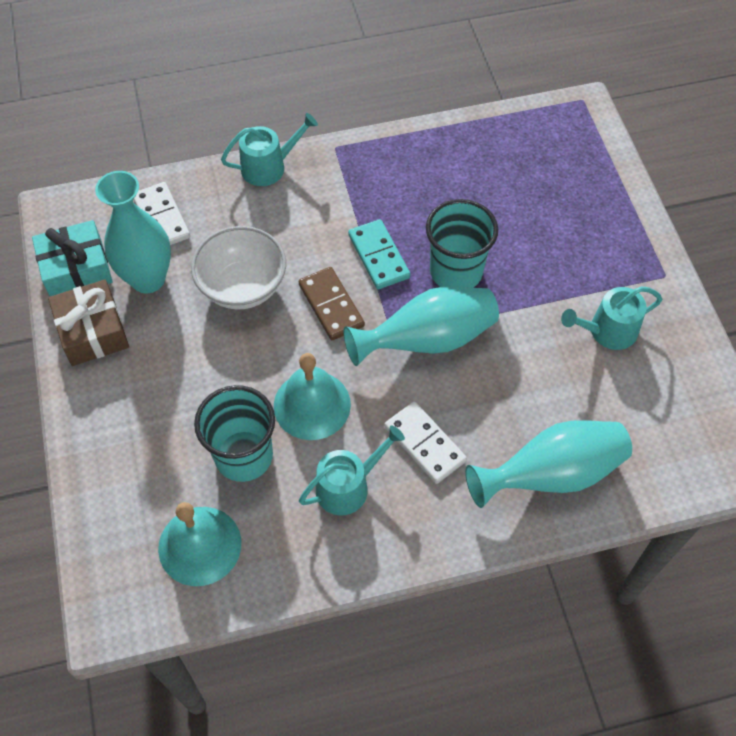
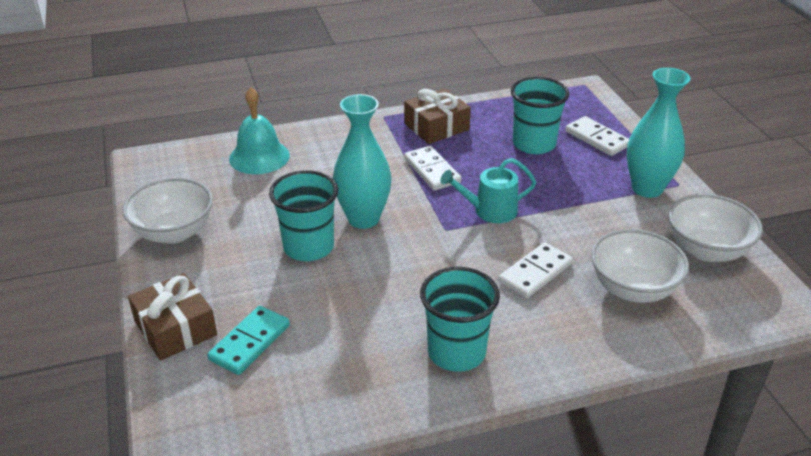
brown domino: 1 -> 0
brown gift: 1 -> 2
turquoise bell: 2 -> 1
turquoise cup: 2 -> 3
turquoise gift: 1 -> 0
turquoise vase: 3 -> 2
turquoise watering can: 3 -> 1
white bowl: 1 -> 3
white domino: 2 -> 3

